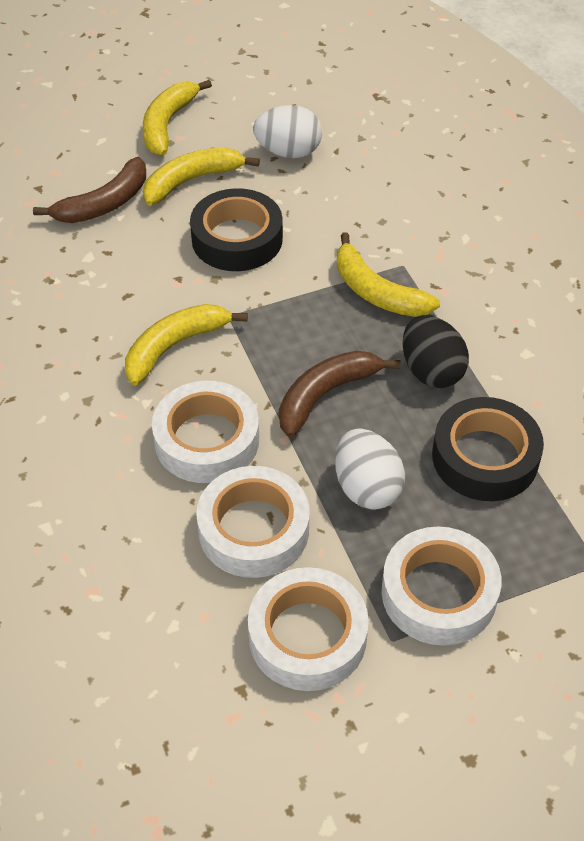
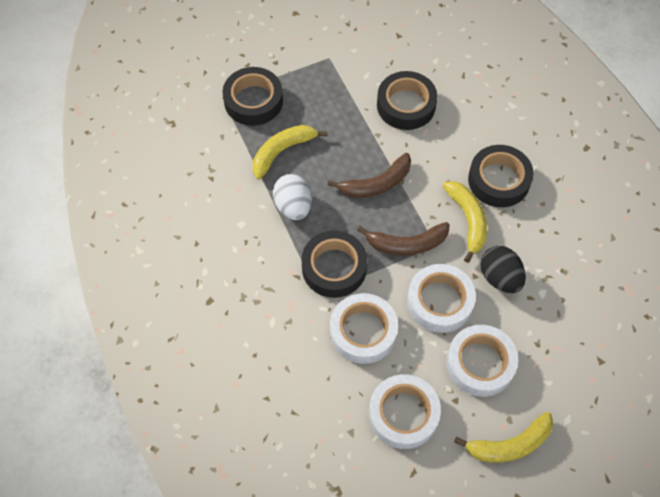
black tape: 2 -> 4
white egg: 2 -> 1
yellow banana: 4 -> 3

